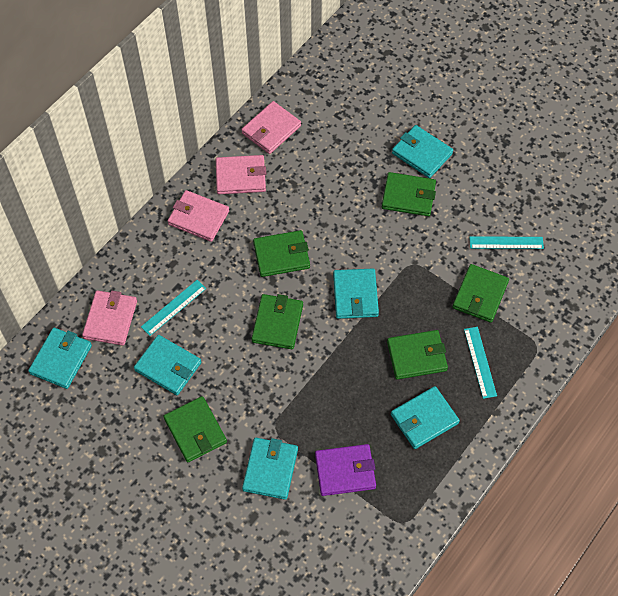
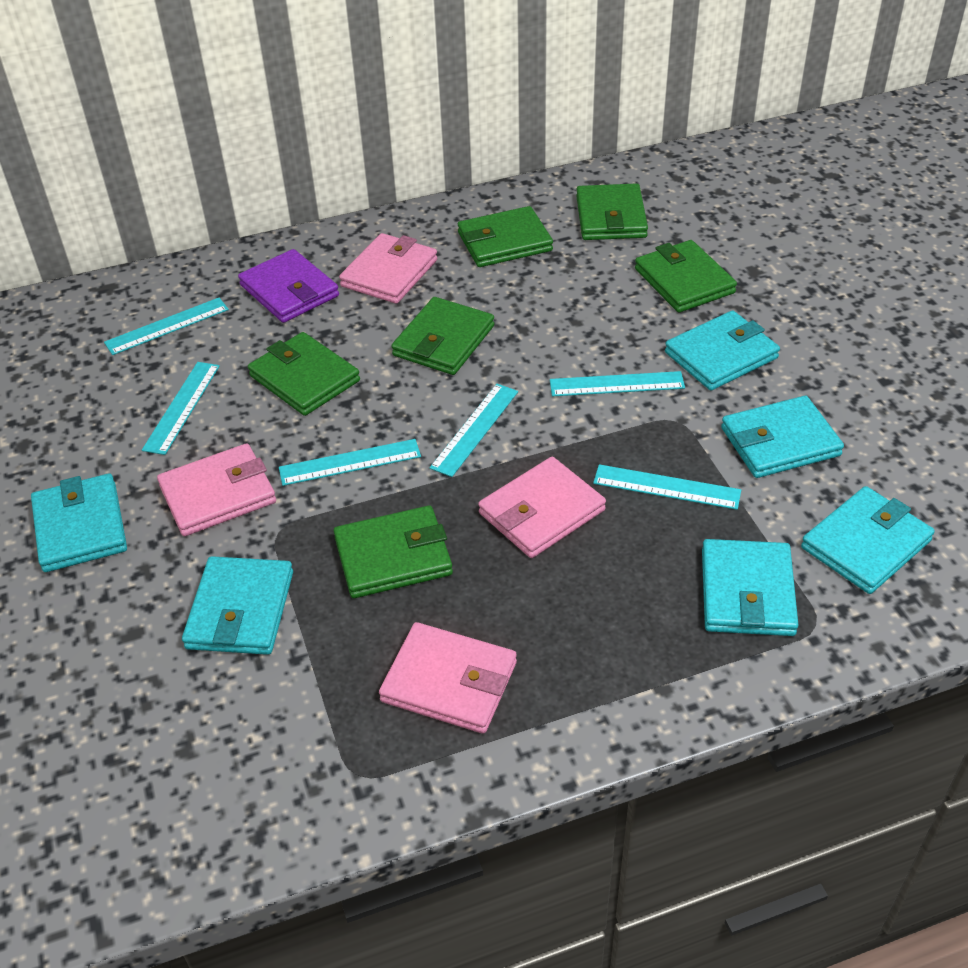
turquoise ruler: 3 -> 6

